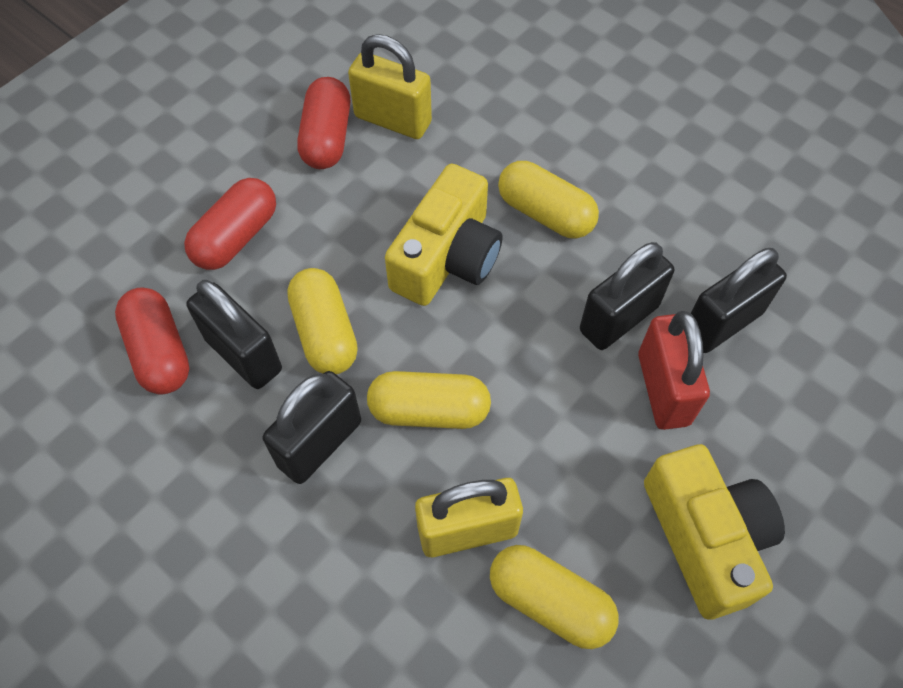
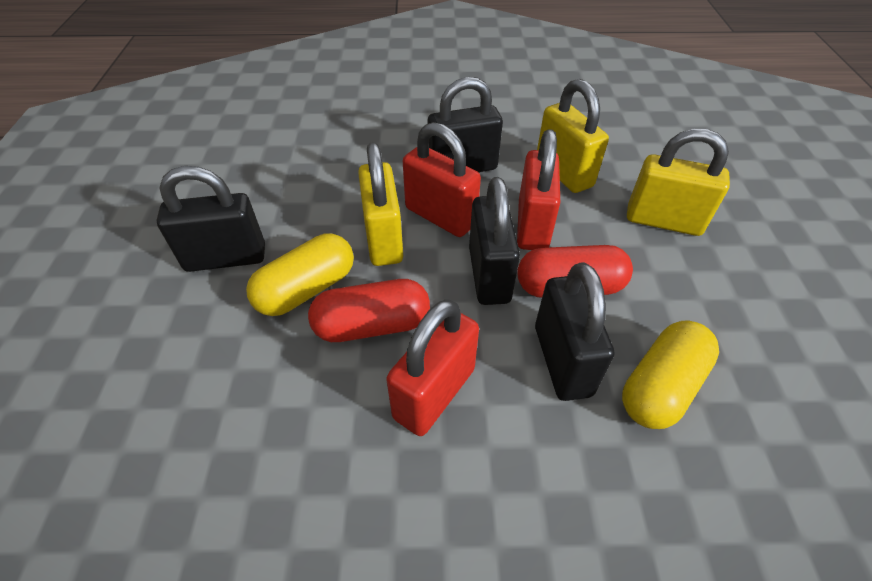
red capsule: 3 -> 2
red padlock: 1 -> 3
yellow camera: 2 -> 0
yellow capsule: 4 -> 2
yellow padlock: 2 -> 3

